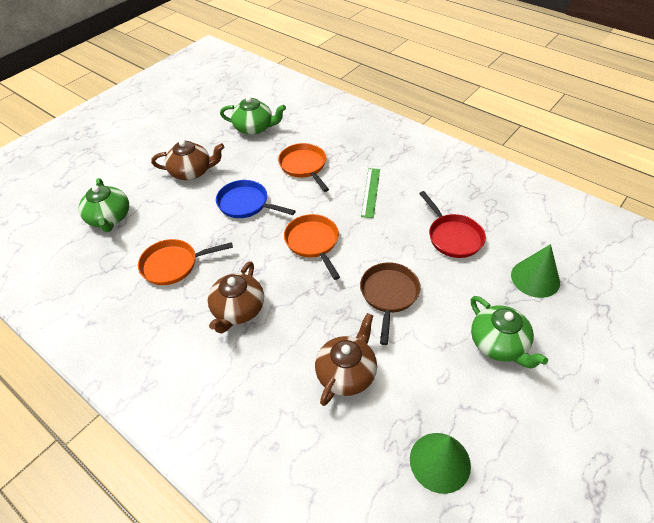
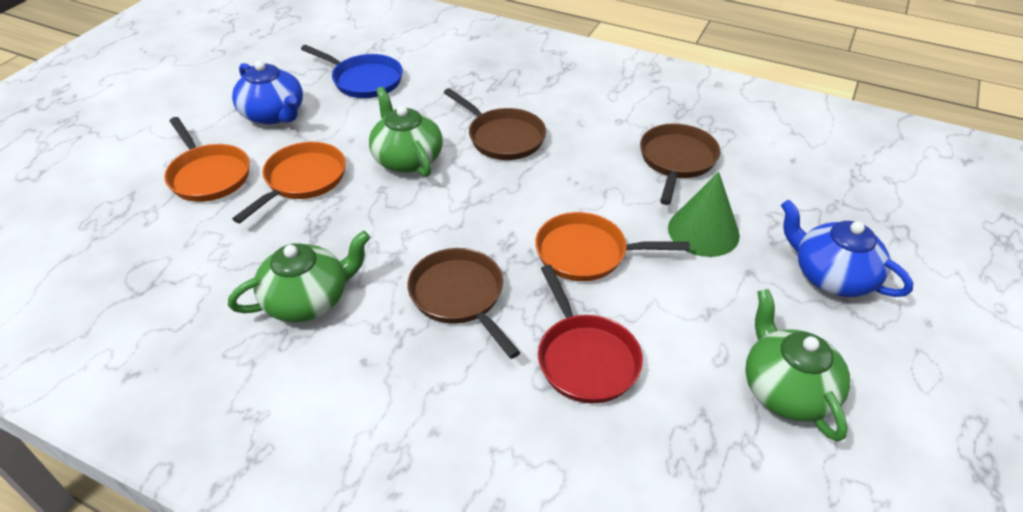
blue teapot: 0 -> 2
brown pan: 1 -> 3
brown teapot: 3 -> 0
green cone: 2 -> 1
green ruler: 1 -> 0

